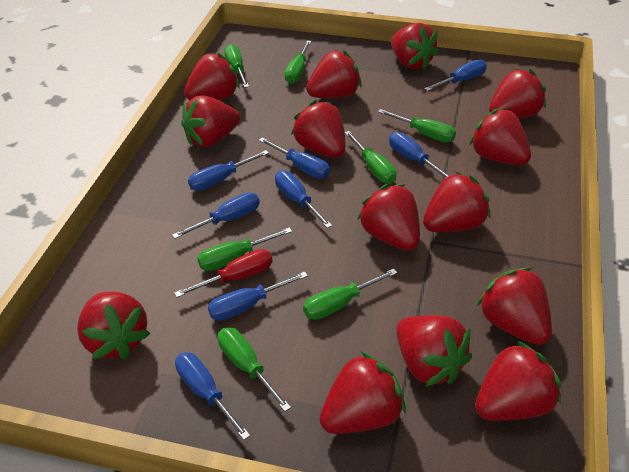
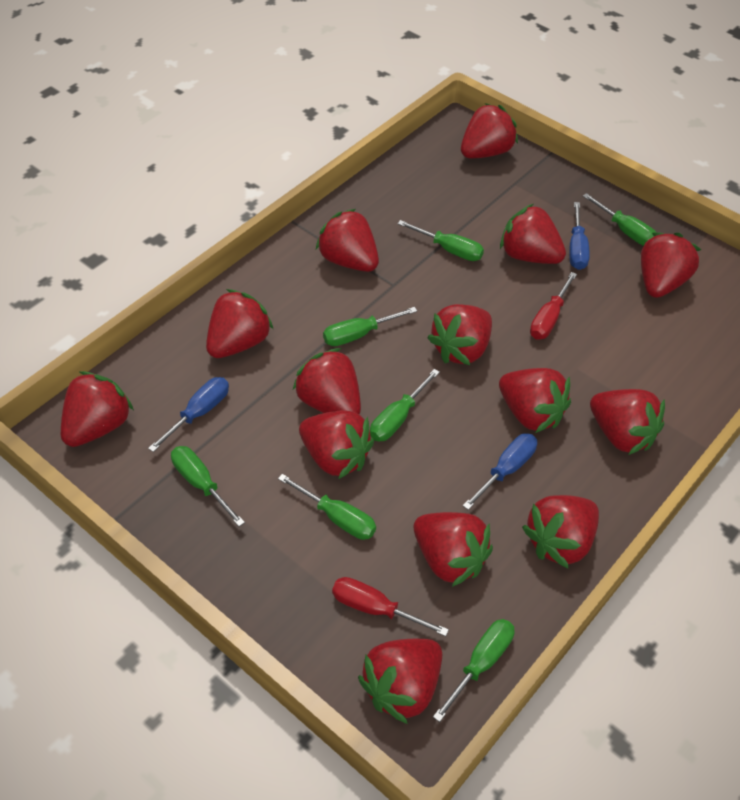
blue screwdriver: 8 -> 3
red screwdriver: 1 -> 2

